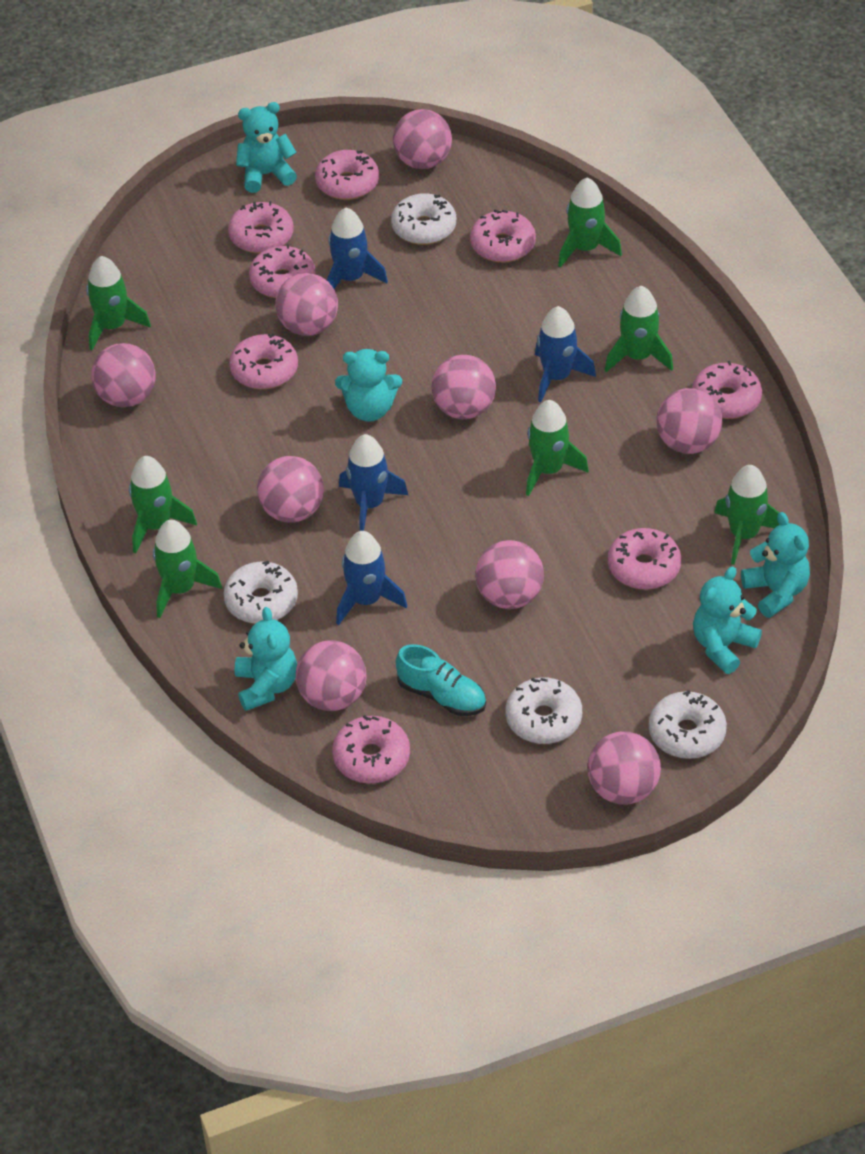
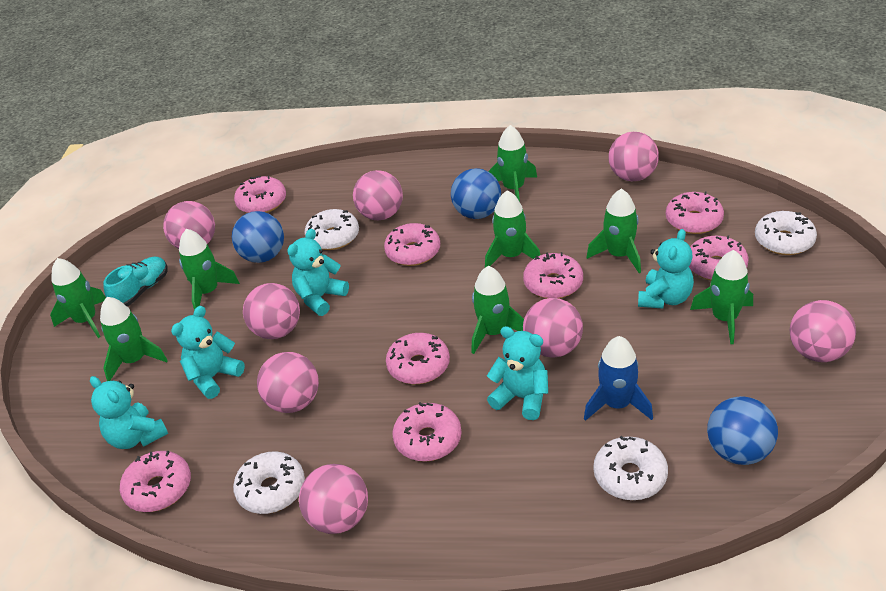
blue ball: 0 -> 3
blue rocket: 4 -> 1
green rocket: 7 -> 8
pink ball: 9 -> 8

